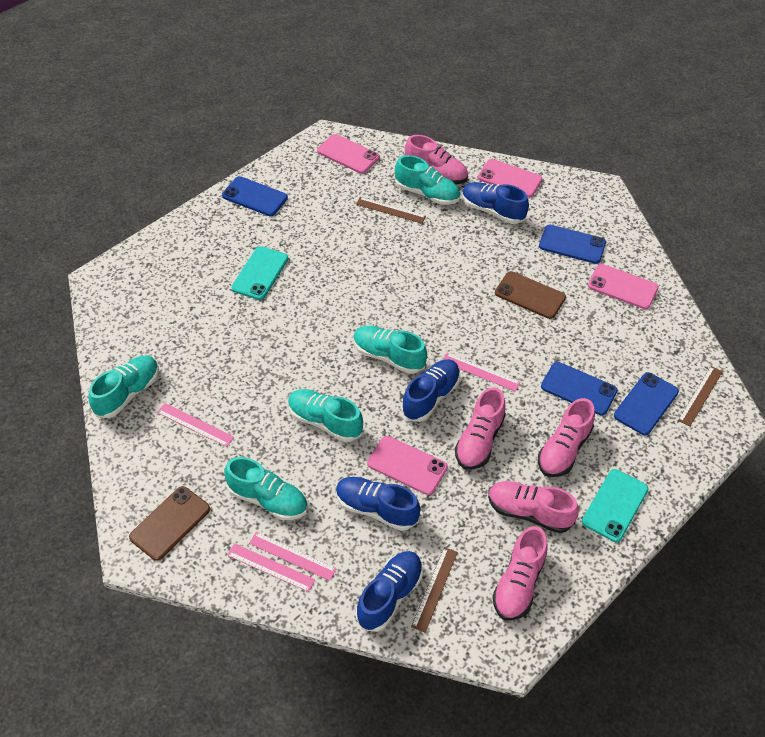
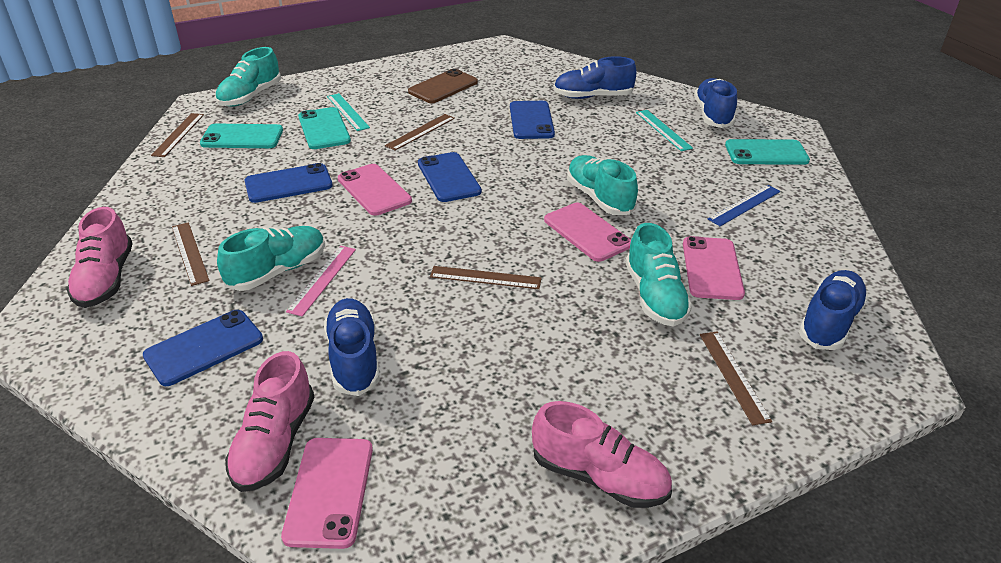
blue ruler: 0 -> 1
brown phone: 2 -> 1
brown ruler: 3 -> 5
pink ruler: 4 -> 1
pink shoe: 5 -> 3
turquoise phone: 2 -> 3
turquoise ruler: 0 -> 2
turquoise shoe: 5 -> 4

